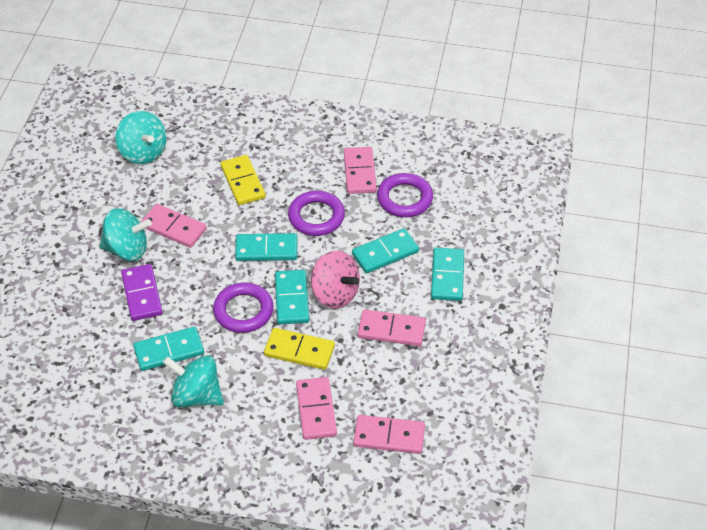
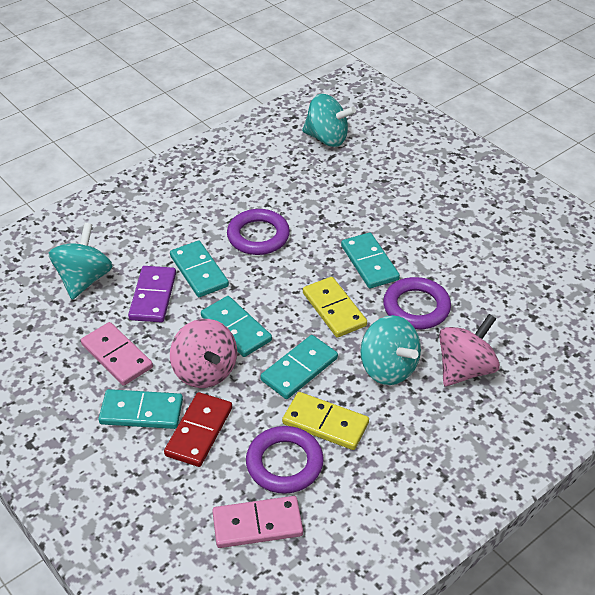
pink domino: 5 -> 2
pink spinning top: 1 -> 2
red domino: 0 -> 1

